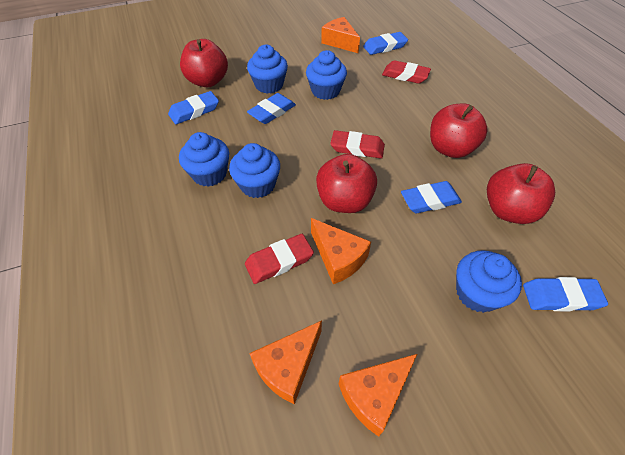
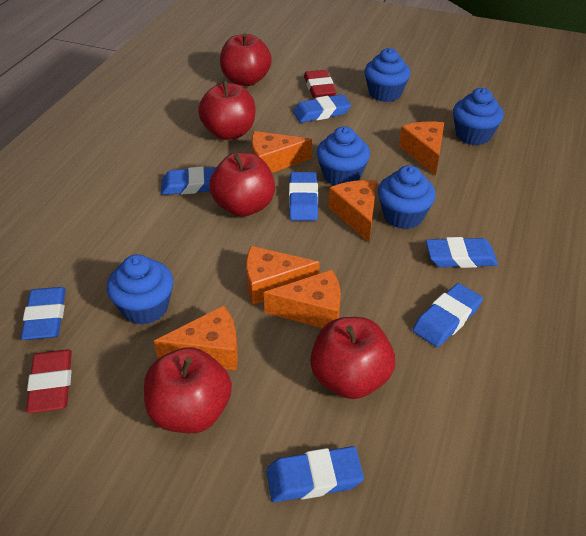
blue eraser: 5 -> 7
orange cheese: 4 -> 6
red apple: 4 -> 5
red eraser: 3 -> 2

